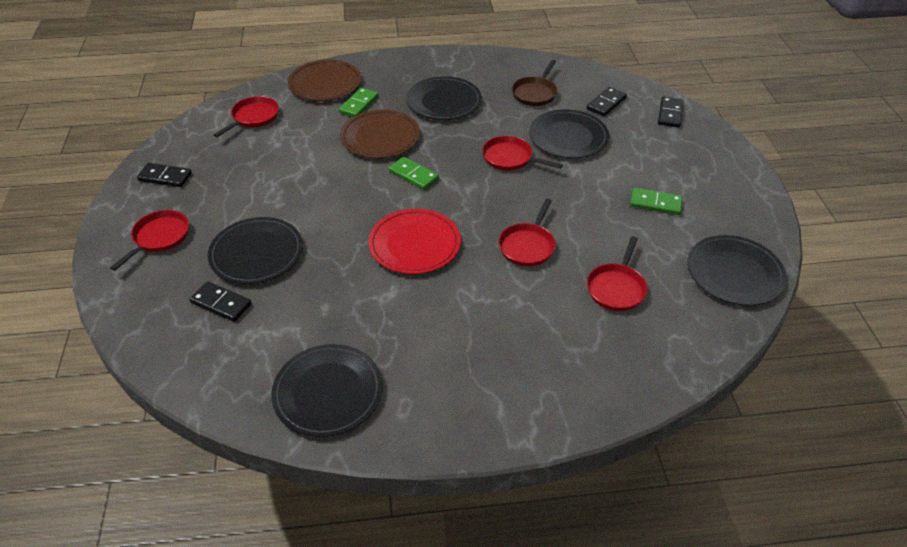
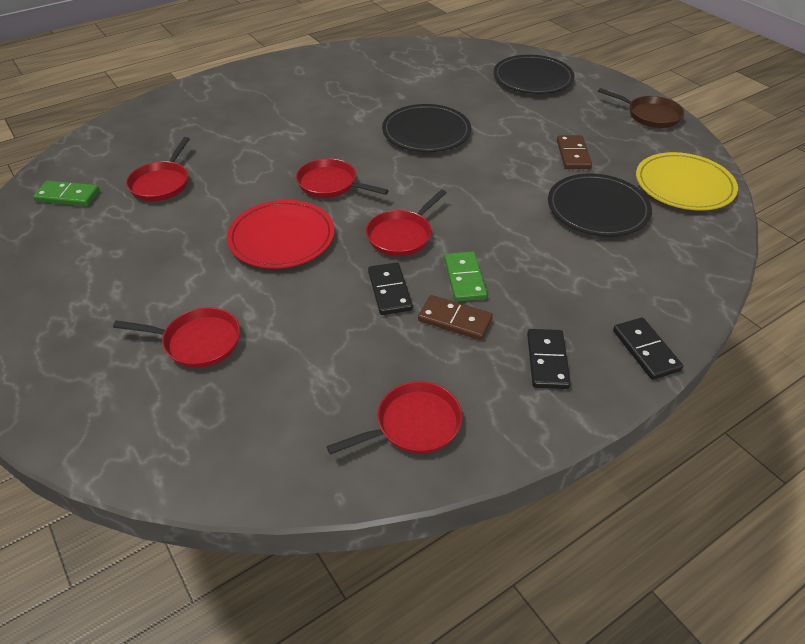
black domino: 4 -> 3
black plate: 5 -> 3
brown domino: 0 -> 2
brown plate: 2 -> 0
green domino: 3 -> 2
yellow plate: 0 -> 1

